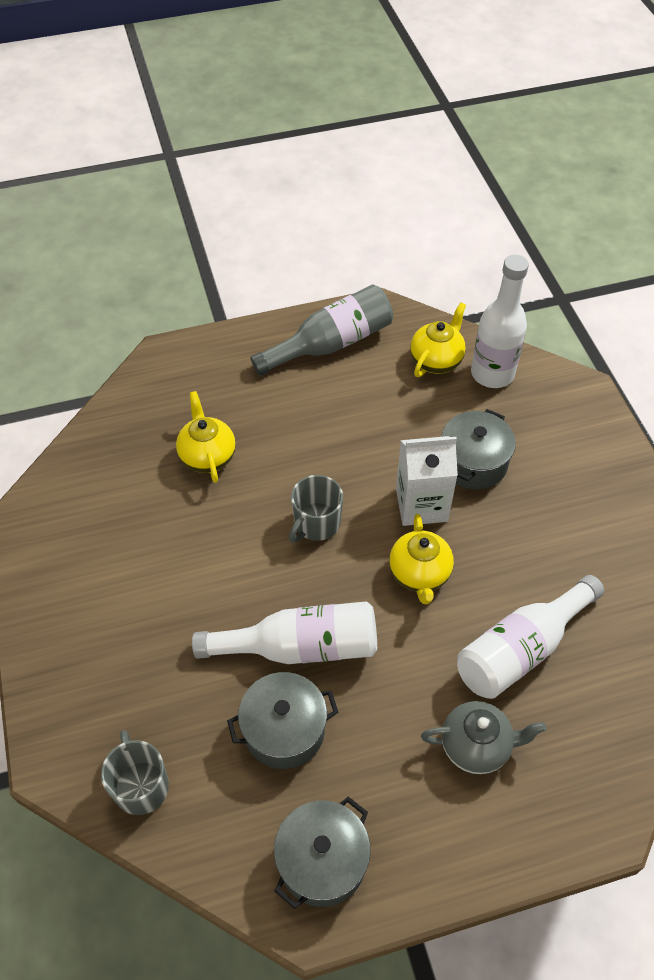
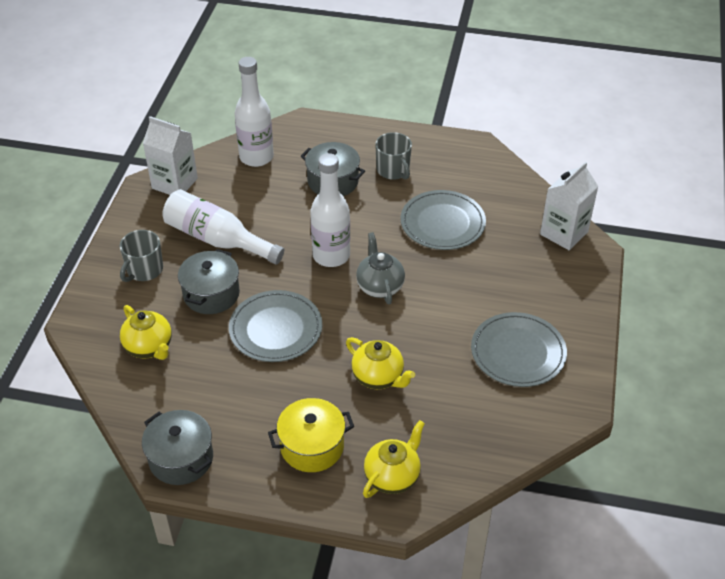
grey bottle: 1 -> 0
grey plate: 0 -> 3
white carton: 1 -> 2
yellow pot: 0 -> 1

